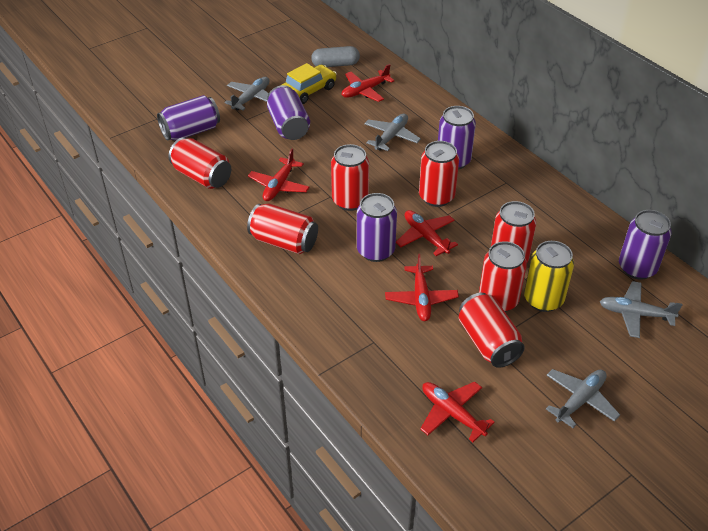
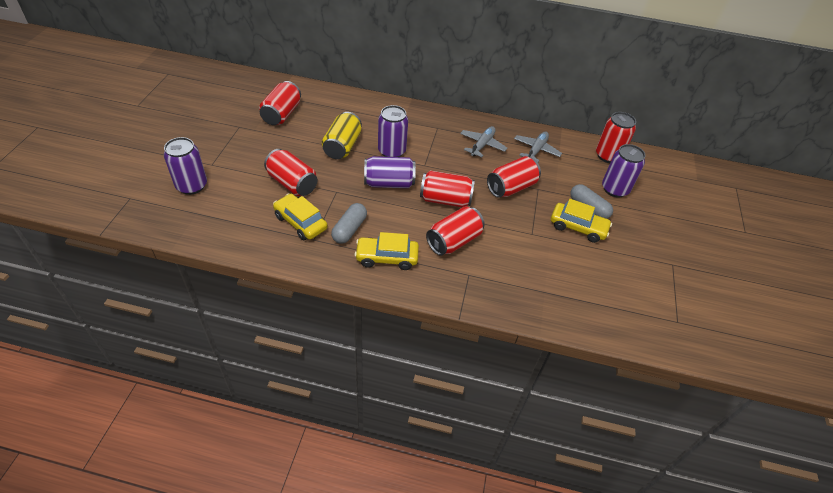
grey capsule: 1 -> 2
grey plane: 4 -> 2
purple can: 5 -> 4
red can: 7 -> 6
red plane: 5 -> 0
yellow car: 1 -> 3

